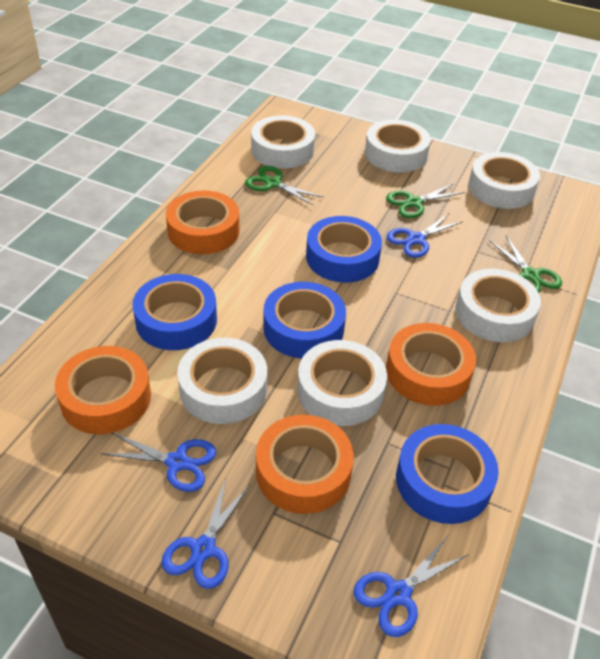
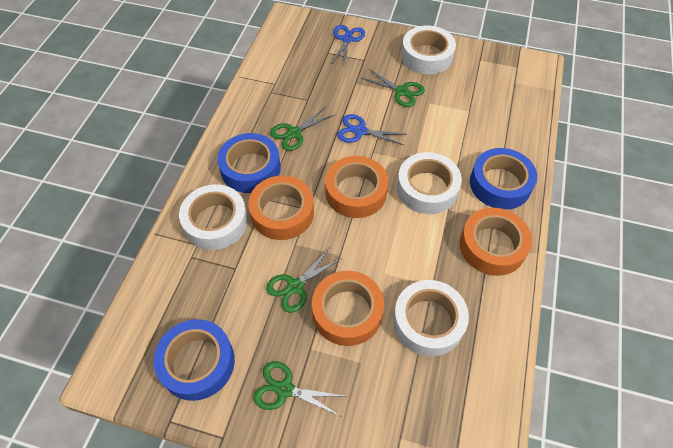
blue scissors: 4 -> 2
blue tape: 4 -> 3
green scissors: 3 -> 4
white tape: 6 -> 4

